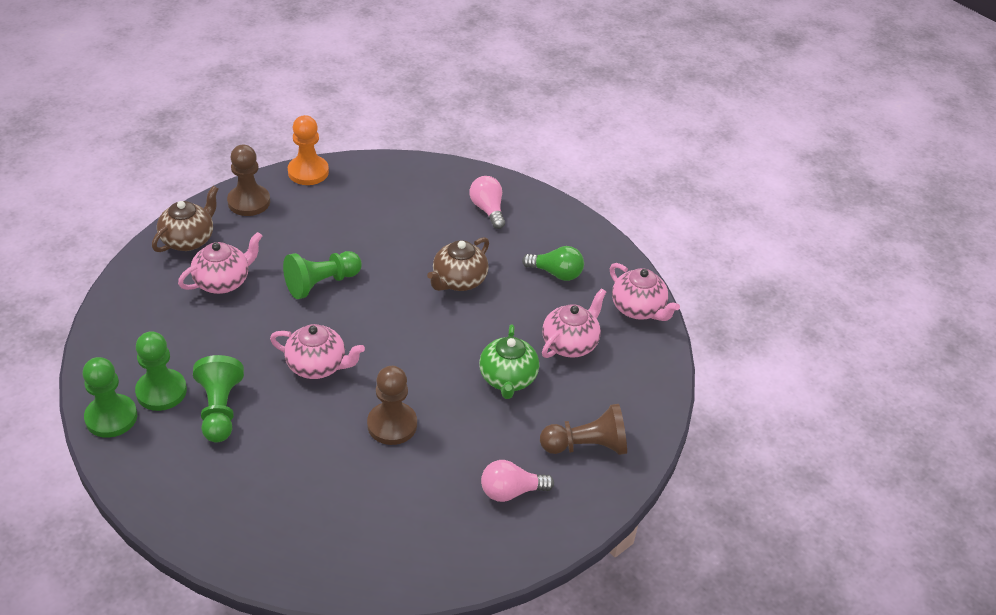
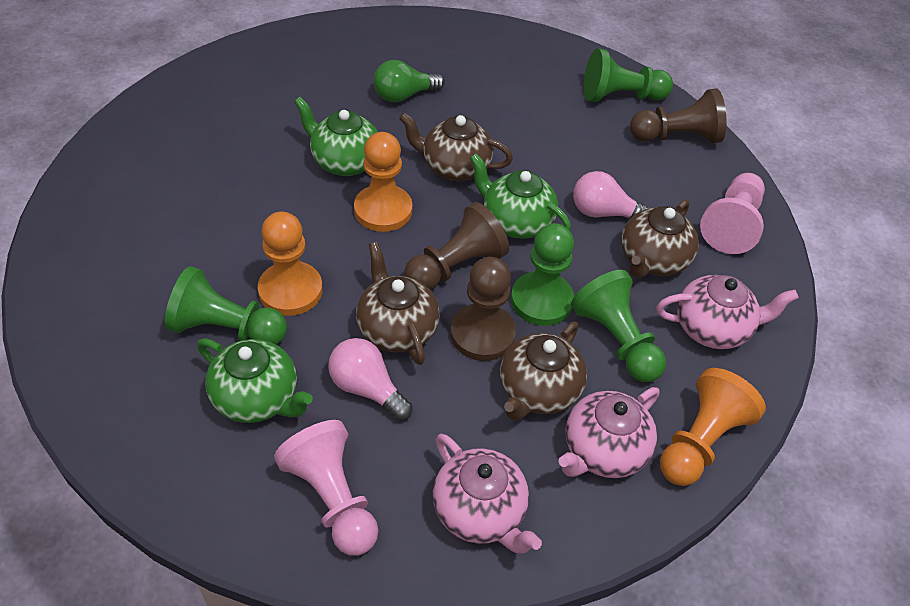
brown teapot: 2 -> 4
green teapot: 1 -> 3
orange pawn: 1 -> 3
pink pawn: 0 -> 2
pink teapot: 4 -> 3

